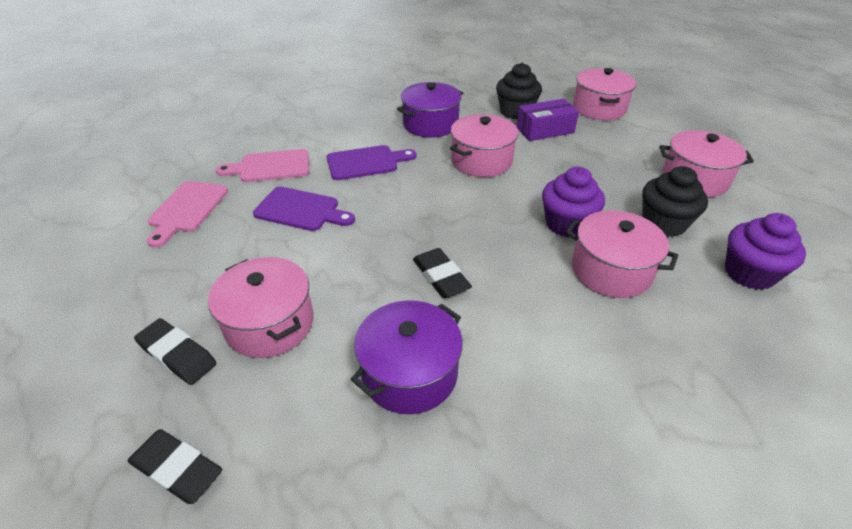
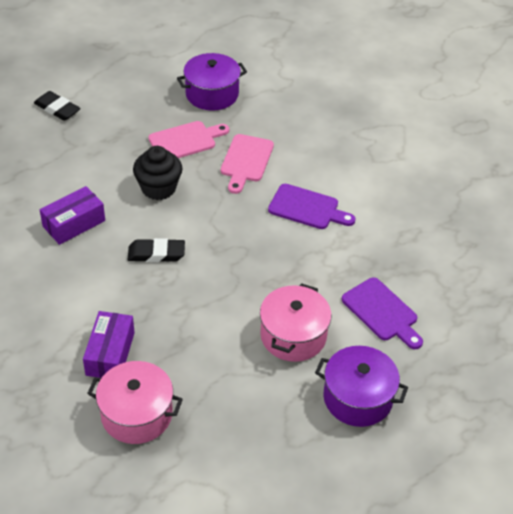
black cupcake: 2 -> 1
black eraser: 3 -> 2
pink pot: 5 -> 2
purple box: 1 -> 2
purple cupcake: 2 -> 0

